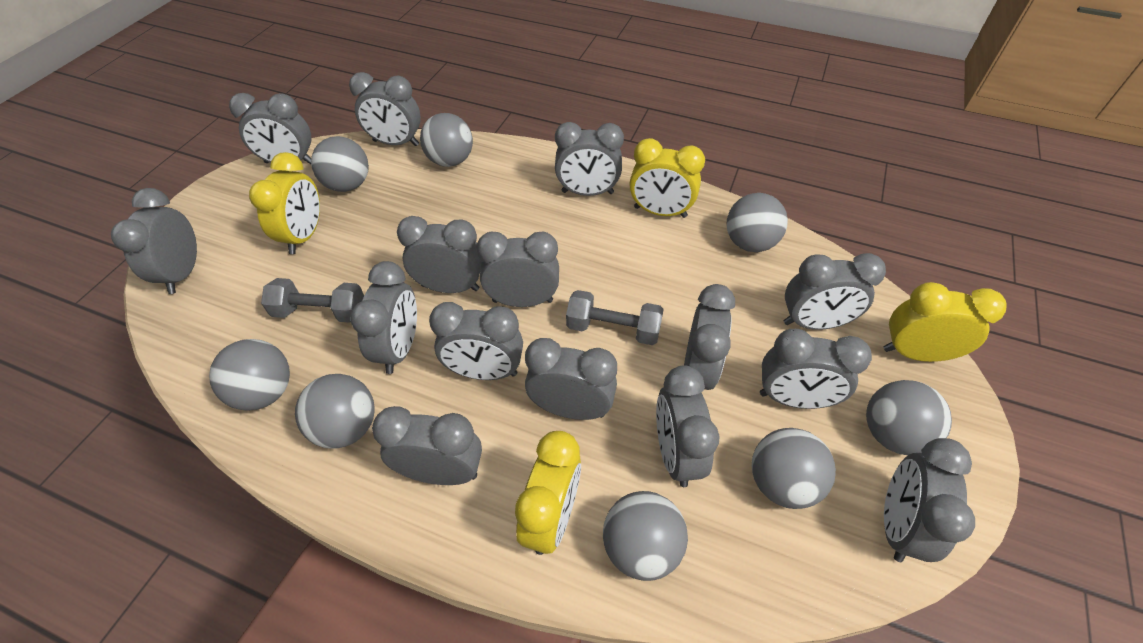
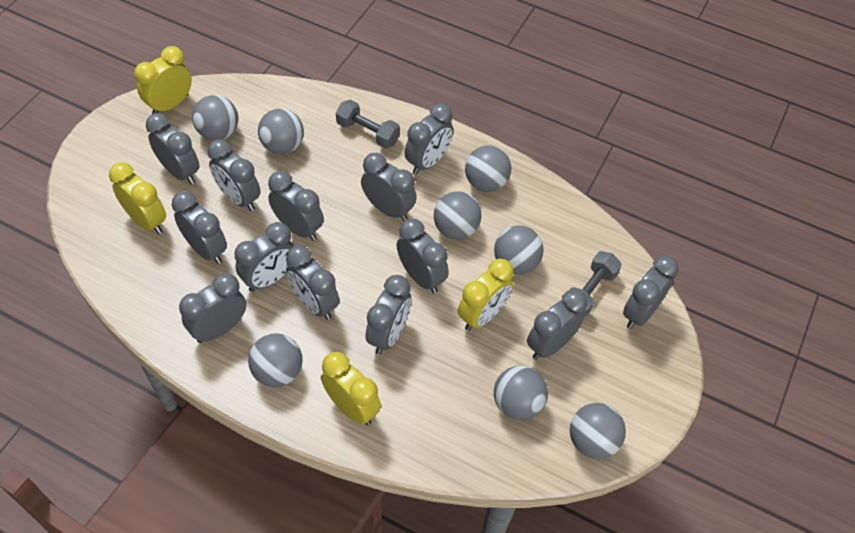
grey clock: 15 -> 13

